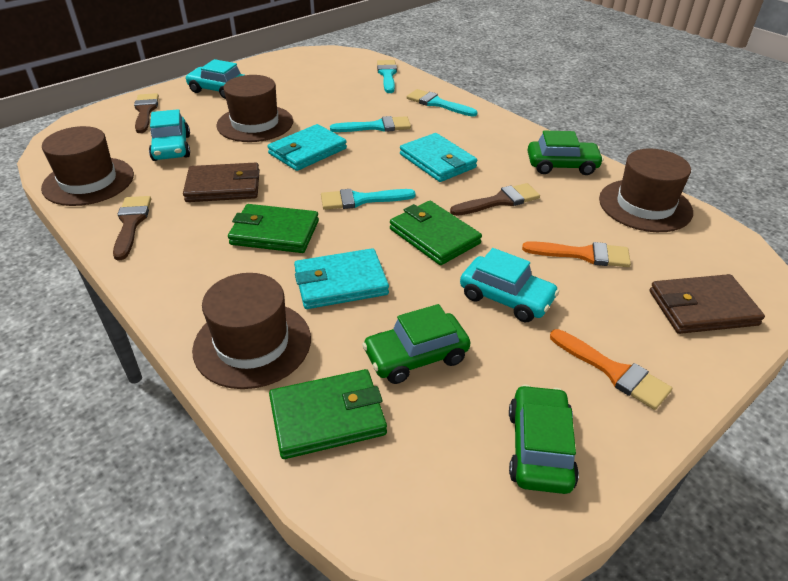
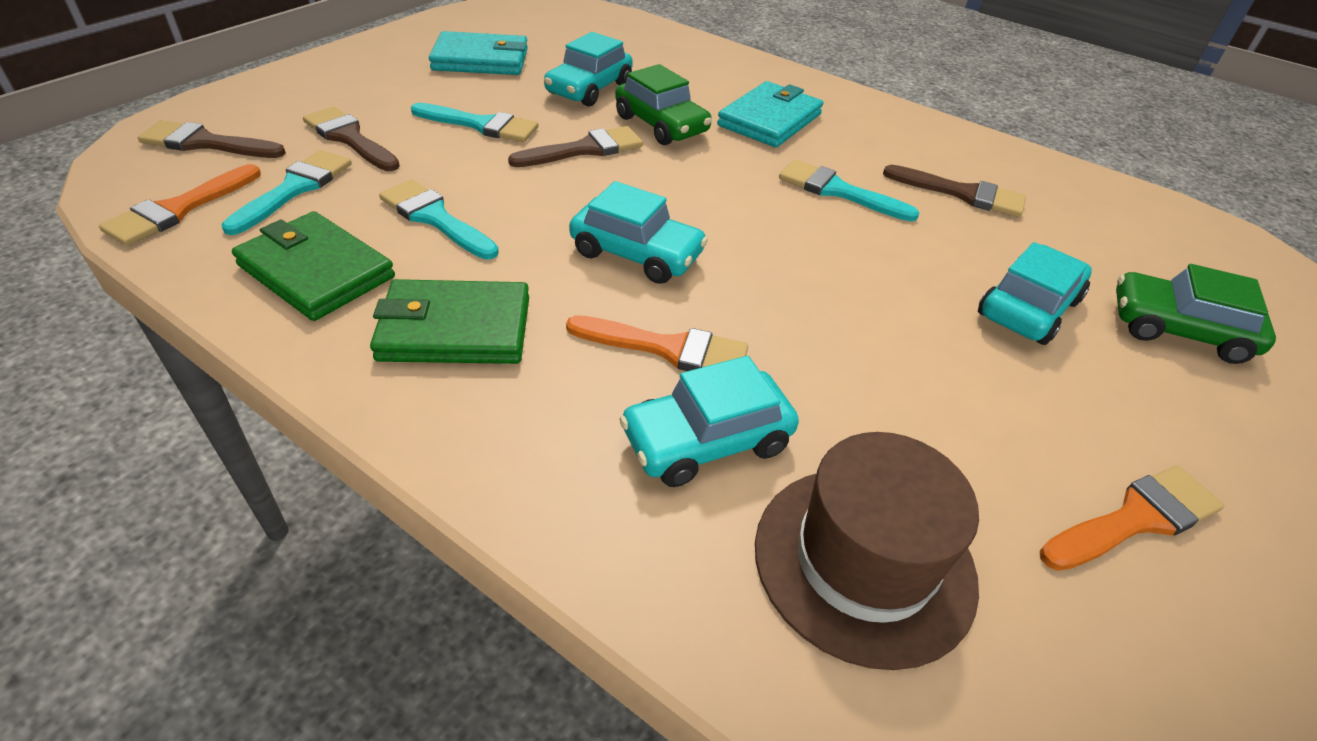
brown brush: 3 -> 4
brown hat: 4 -> 1
brown wallet: 2 -> 0
green car: 3 -> 2
green wallet: 3 -> 2
orange brush: 2 -> 3
turquoise car: 3 -> 4
turquoise wallet: 3 -> 2

